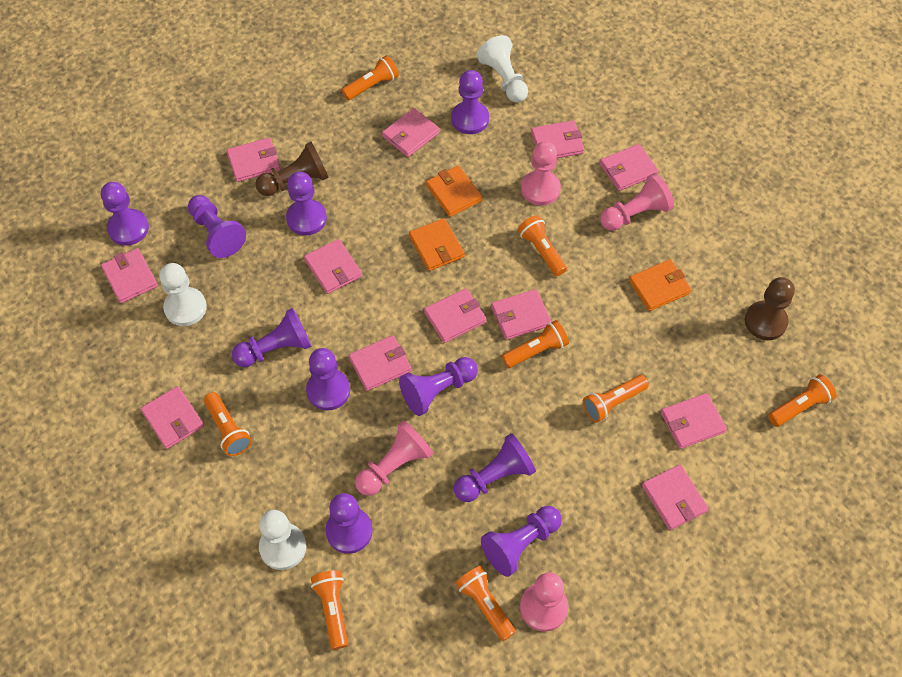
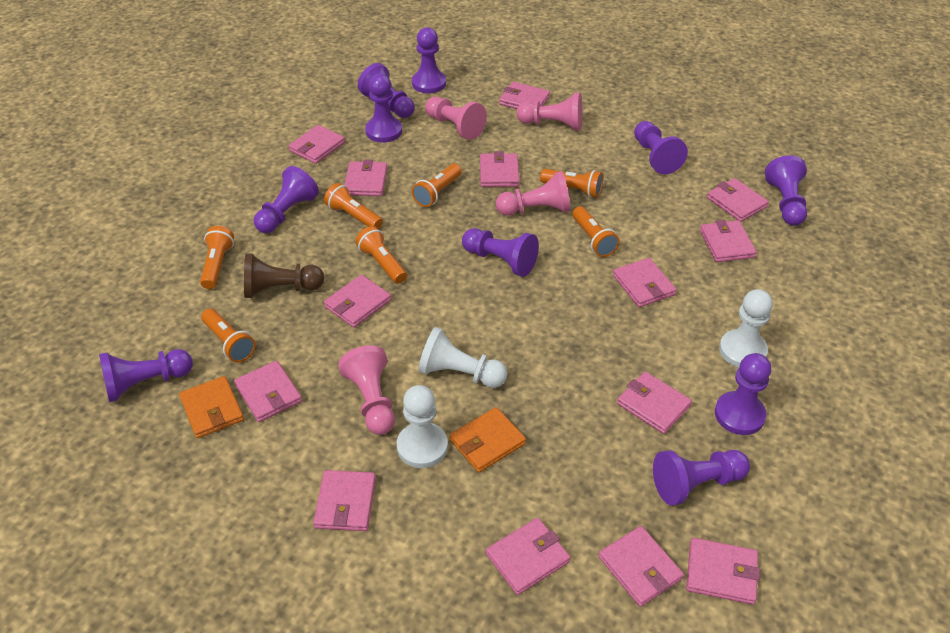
brown pawn: 2 -> 1
orange flashlight: 8 -> 7
orange wallet: 3 -> 2
pink wallet: 12 -> 14

